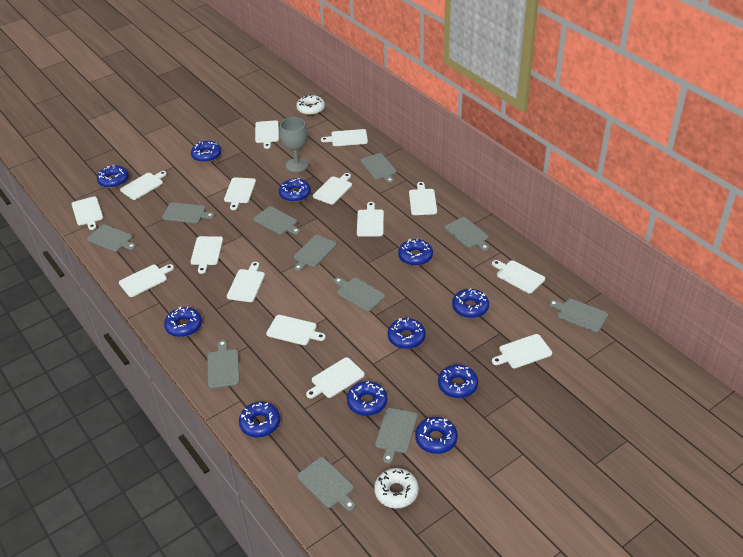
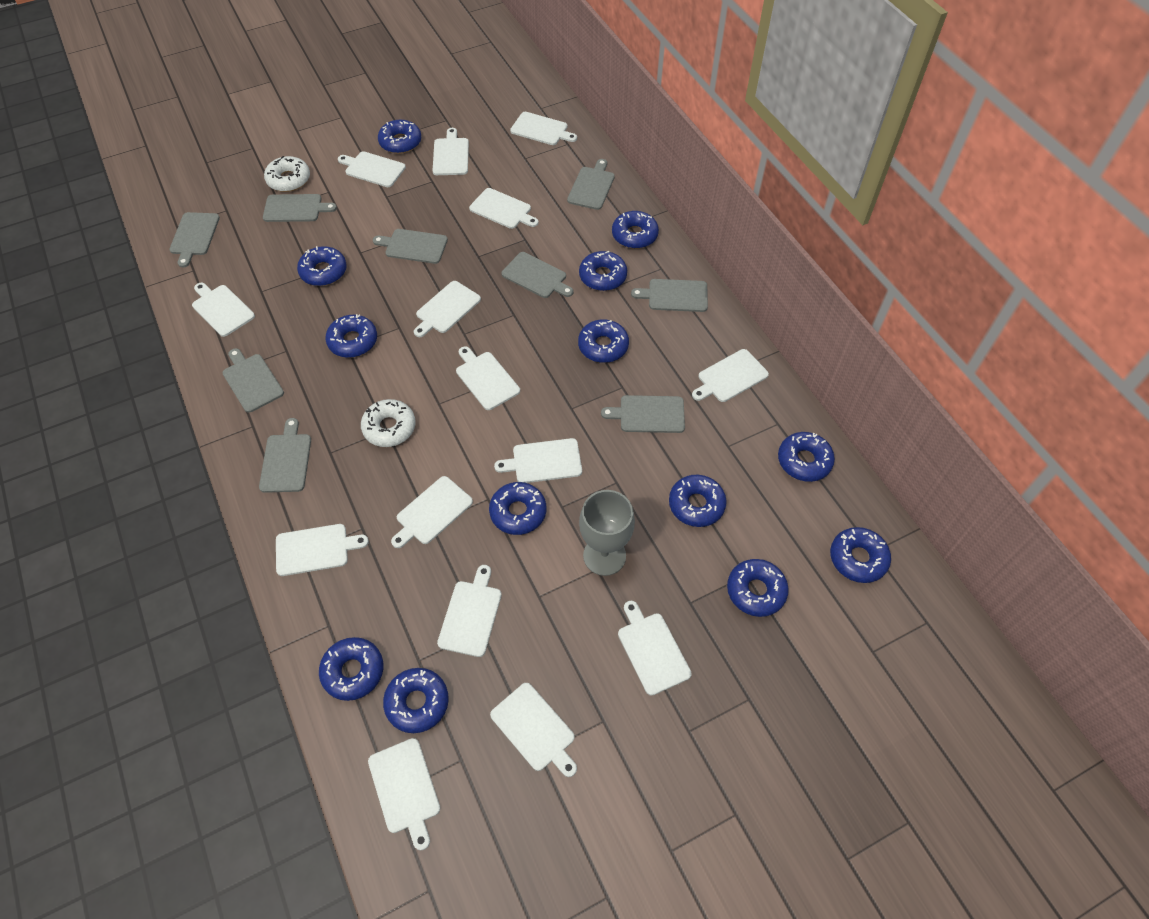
blue donut: 11 -> 13
grey cutting board: 11 -> 9

